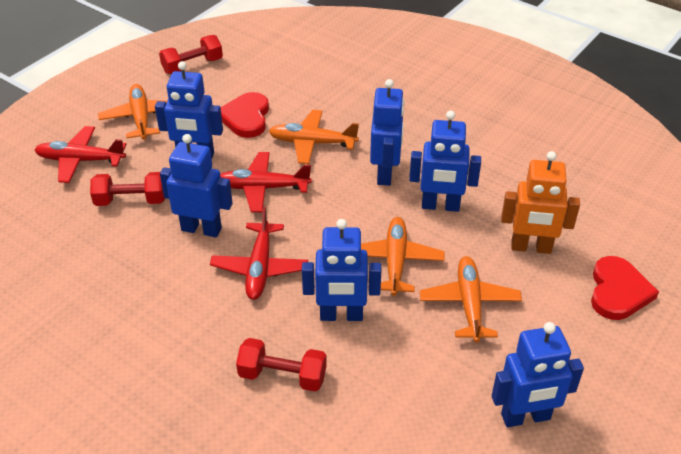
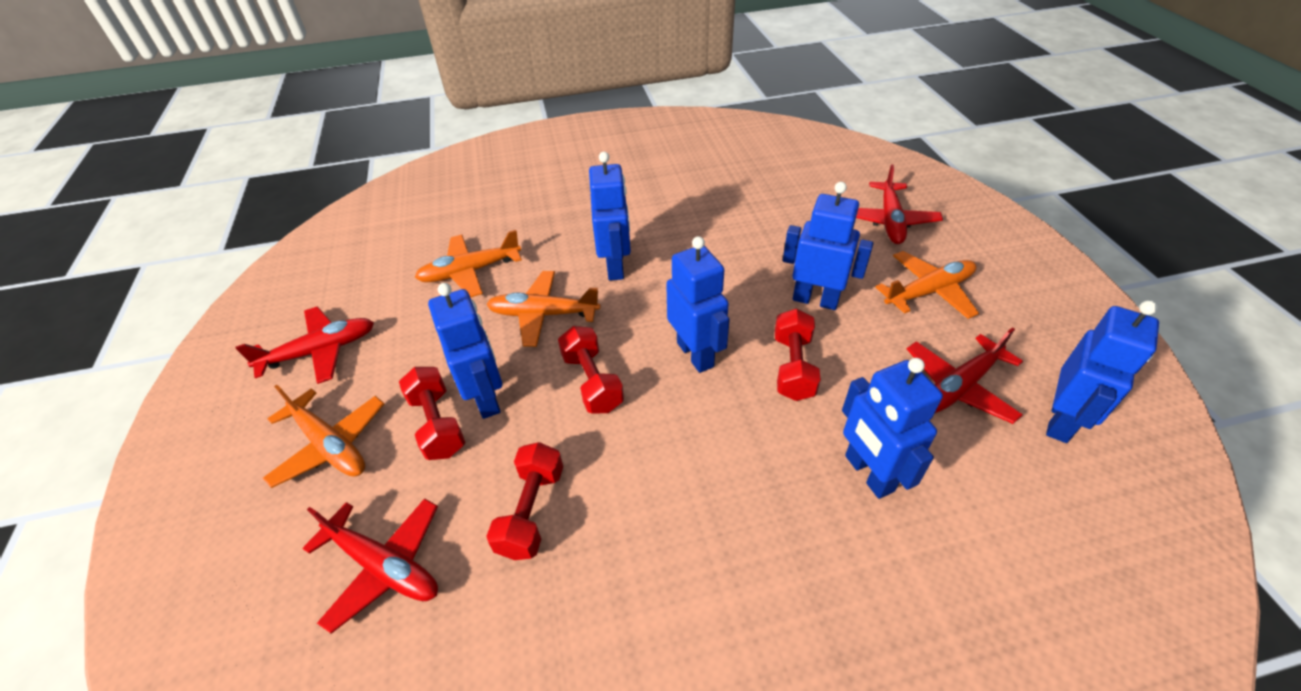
orange robot: 1 -> 0
red dumbbell: 3 -> 4
red heart: 2 -> 0
red plane: 3 -> 4

